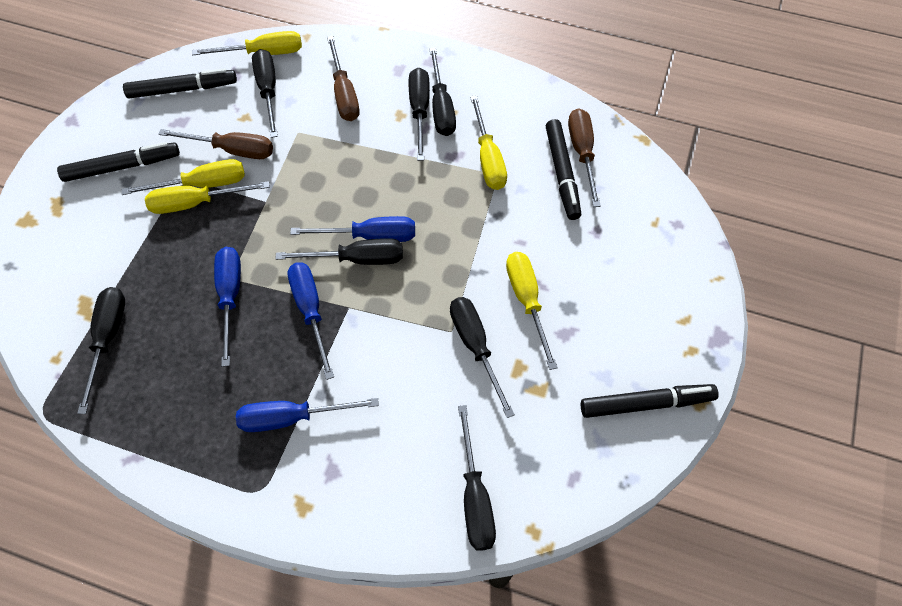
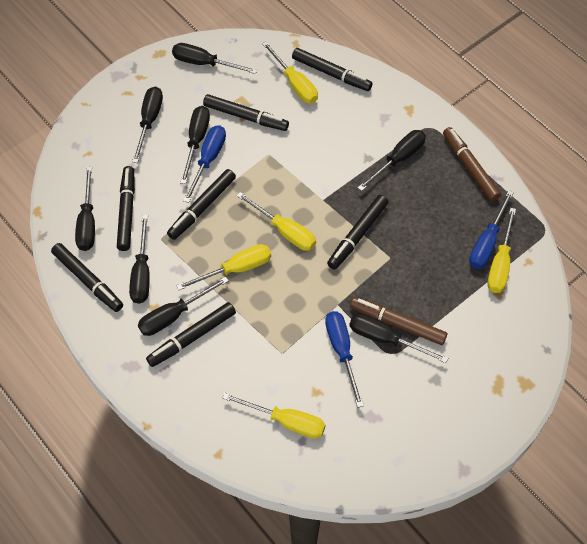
black marker: 4 -> 7
black screwdriver: 7 -> 8
blue screwdriver: 4 -> 3
brown marker: 0 -> 2
brown screwdriver: 3 -> 0

